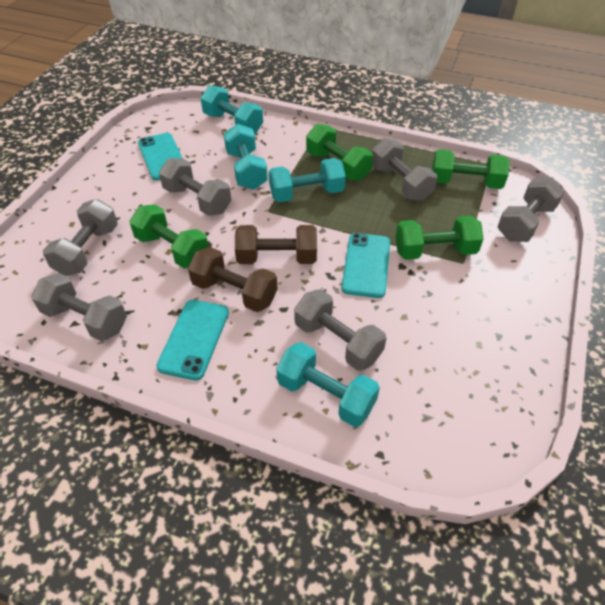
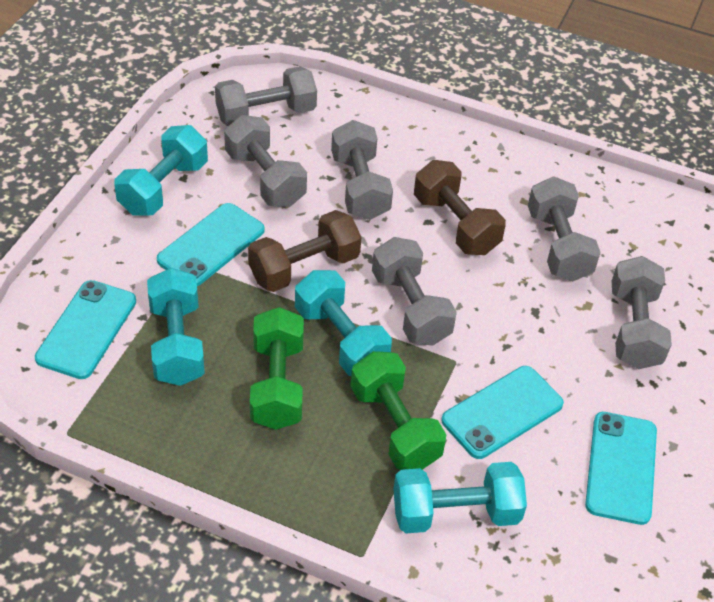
green dumbbell: 4 -> 2
turquoise phone: 3 -> 4

